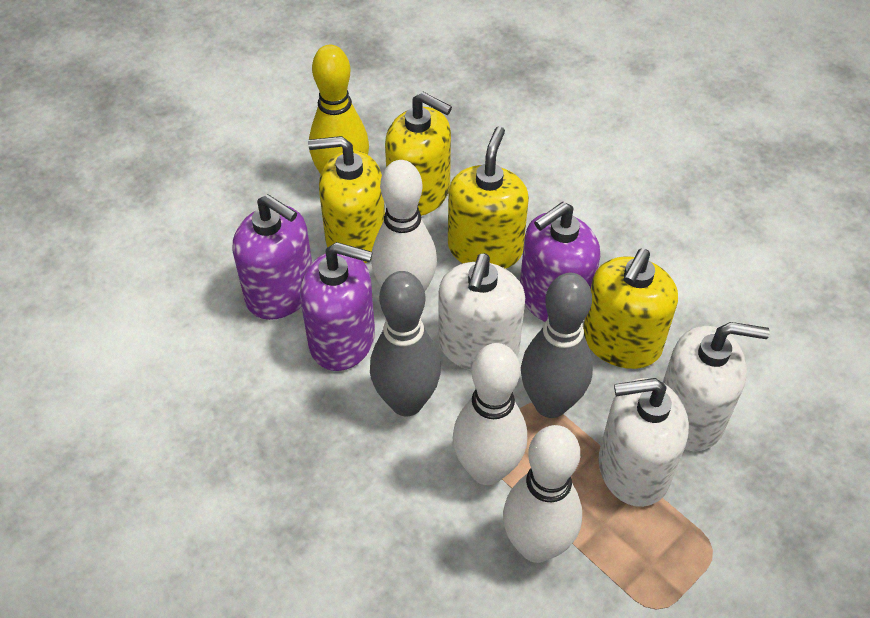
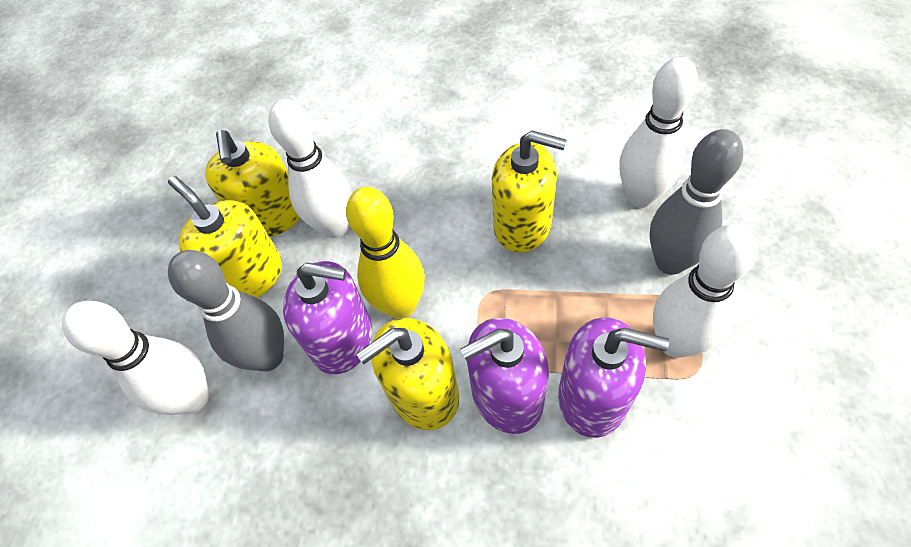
white bowling pin: 3 -> 4
white soap dispenser: 3 -> 0

